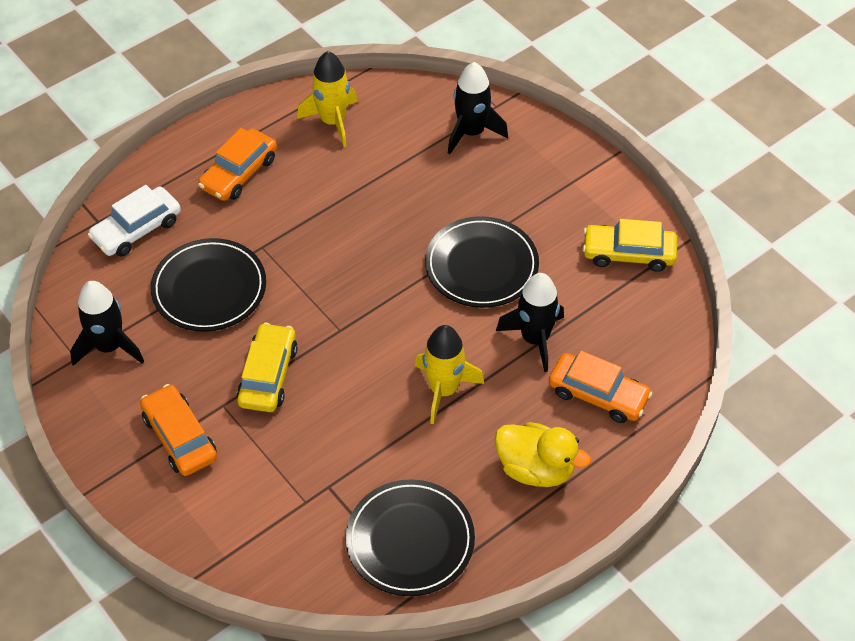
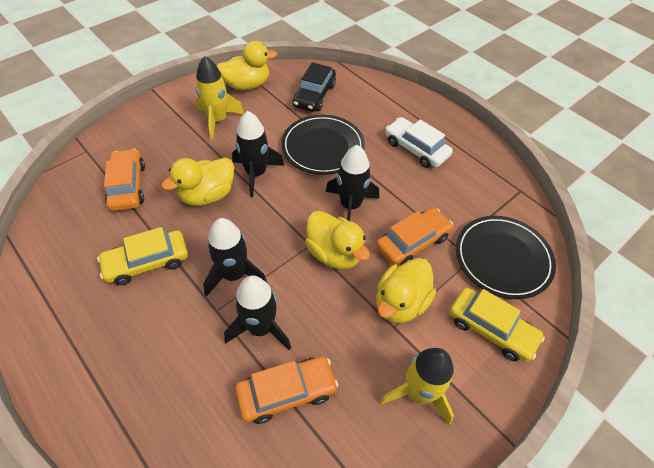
black car: 0 -> 1
black plate: 3 -> 2
black rocket: 3 -> 4
yellow duck: 1 -> 4

